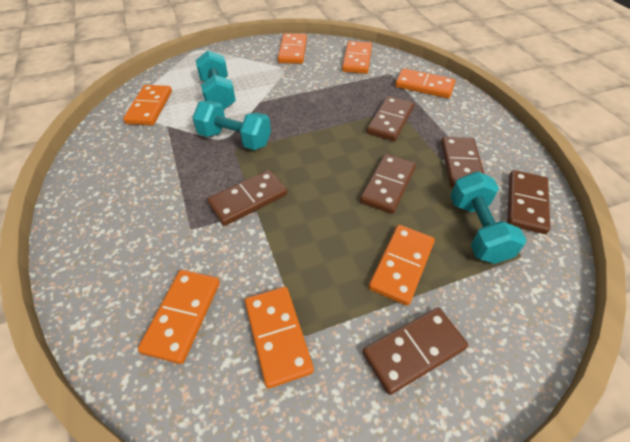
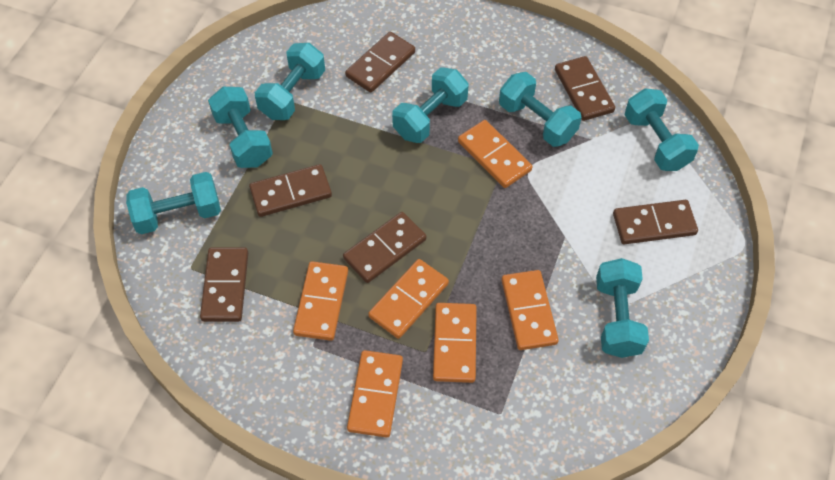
orange domino: 7 -> 6
turquoise dumbbell: 3 -> 7

